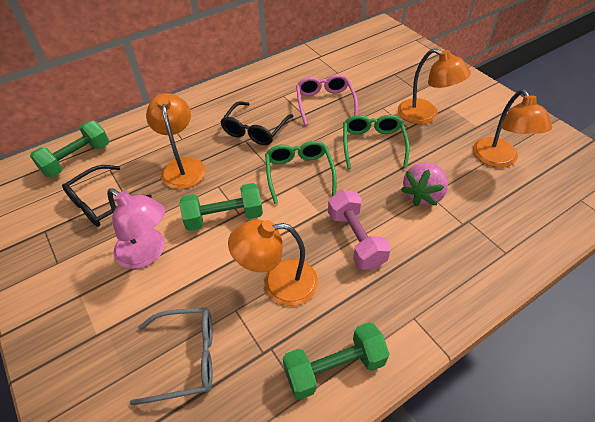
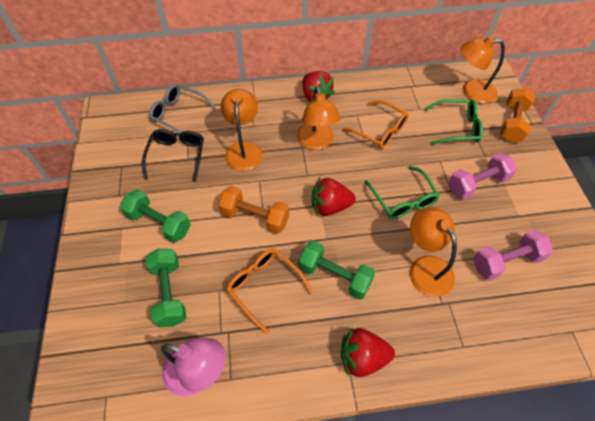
black glasses: 2 -> 1
orange dumbbell: 0 -> 2
orange glasses: 0 -> 2
pink dumbbell: 1 -> 2
pink glasses: 1 -> 0
pink strawberry: 1 -> 0
red strawberry: 0 -> 3

